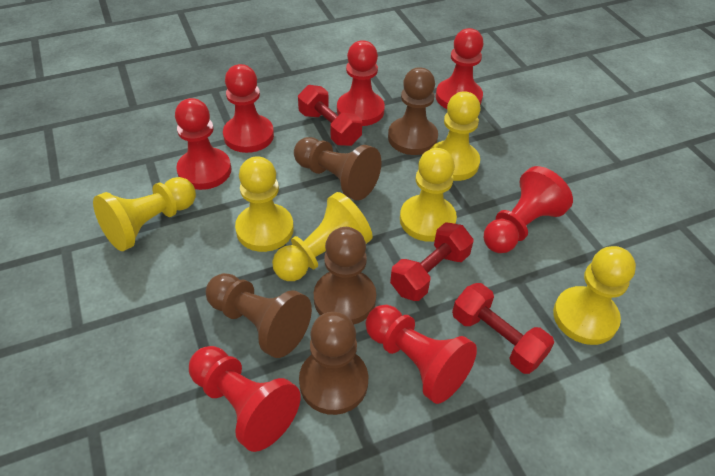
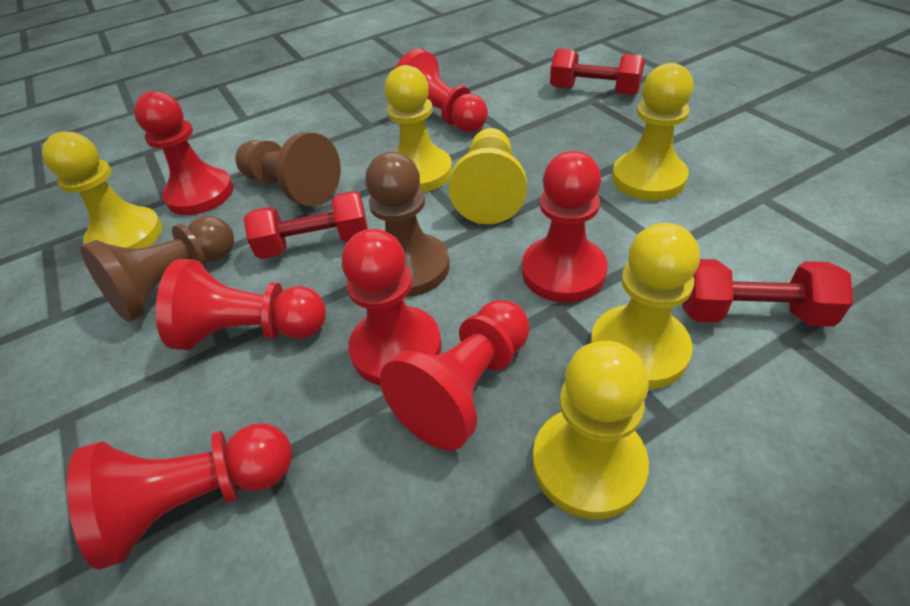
brown pawn: 5 -> 3

